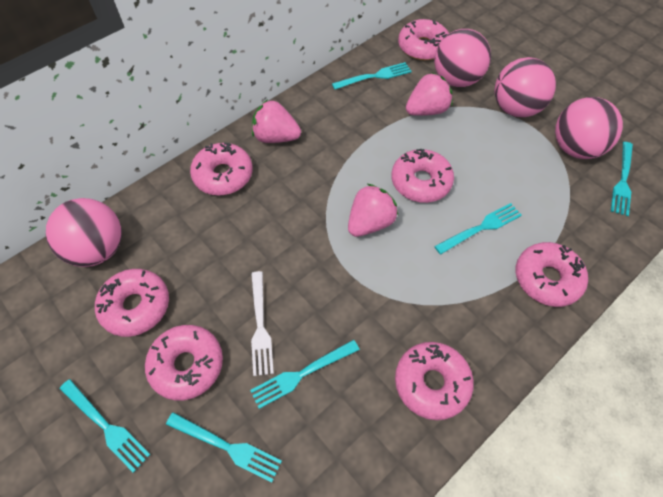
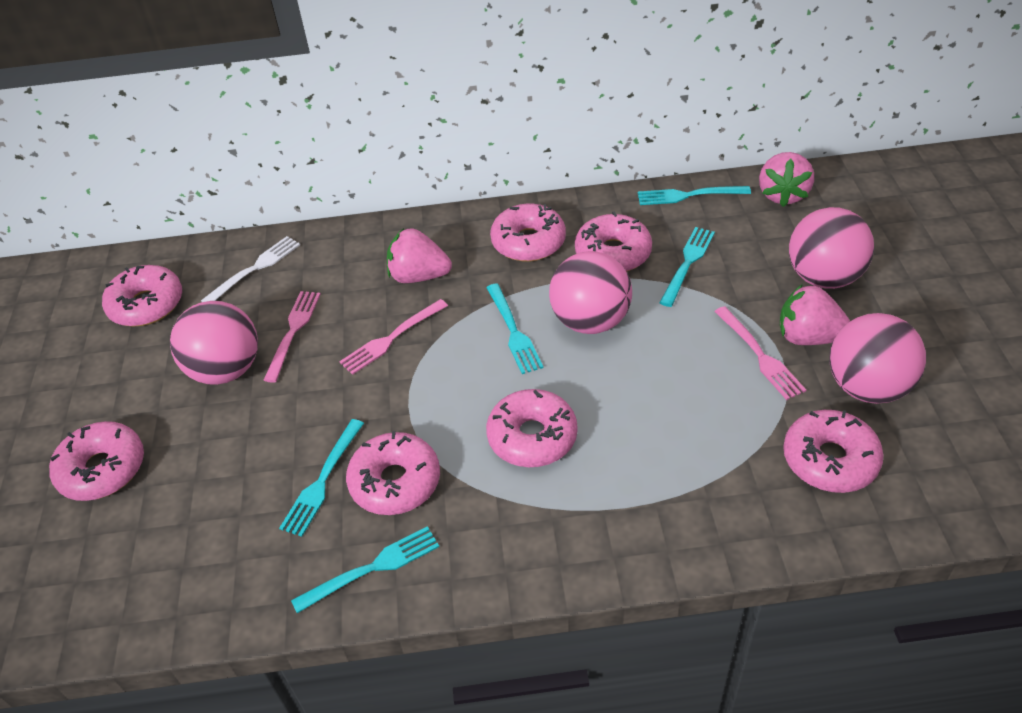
pink fork: 0 -> 3
turquoise fork: 6 -> 5

